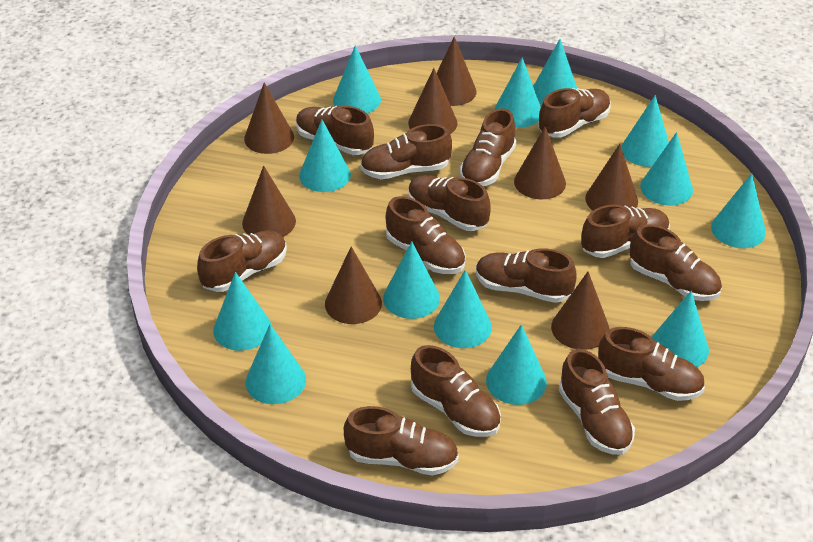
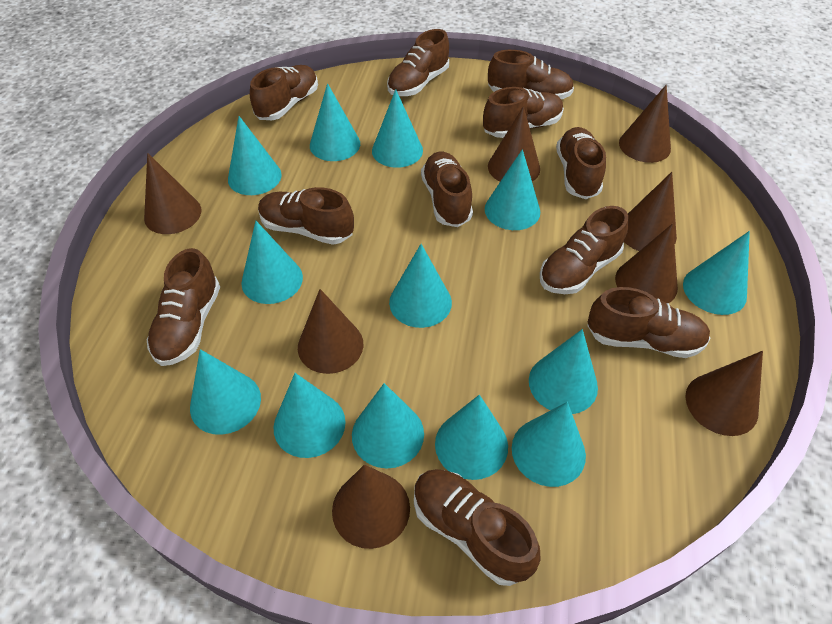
brown shoe: 14 -> 11

